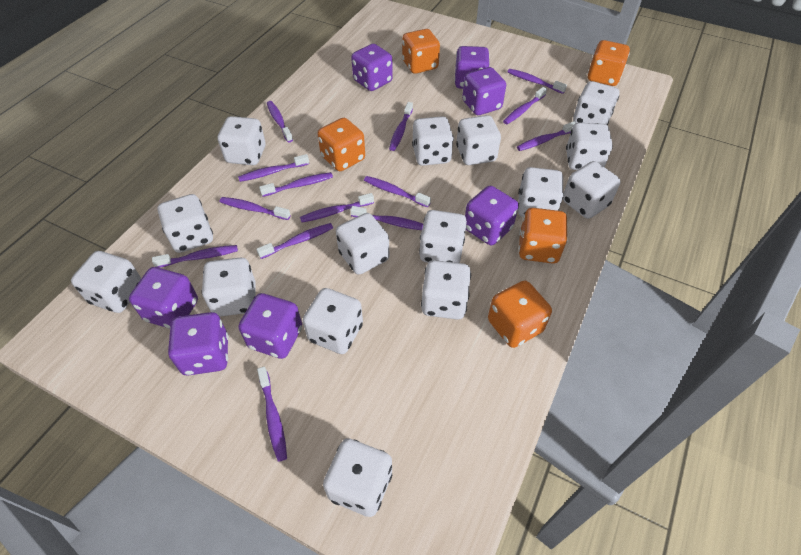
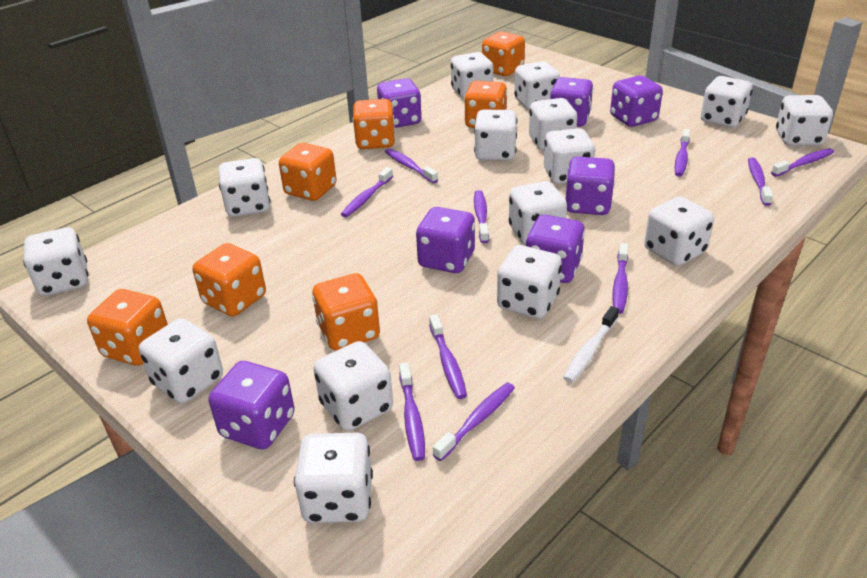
orange dice: 5 -> 7
purple toothbrush: 14 -> 10
white toothbrush: 0 -> 1

